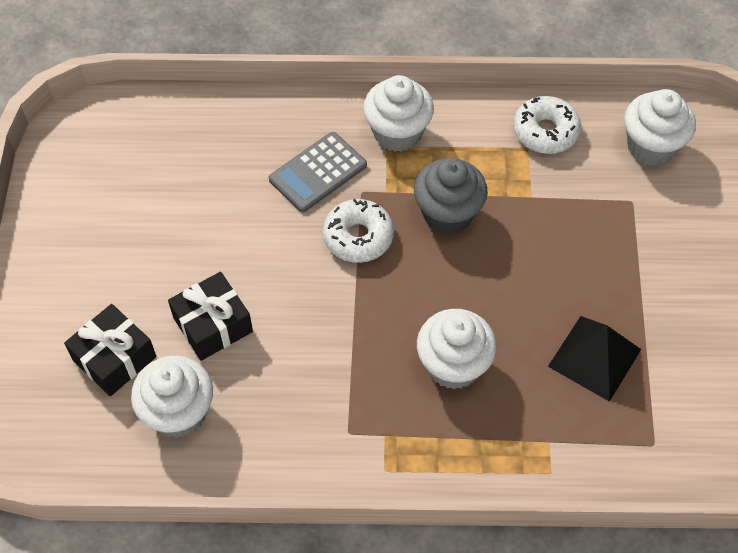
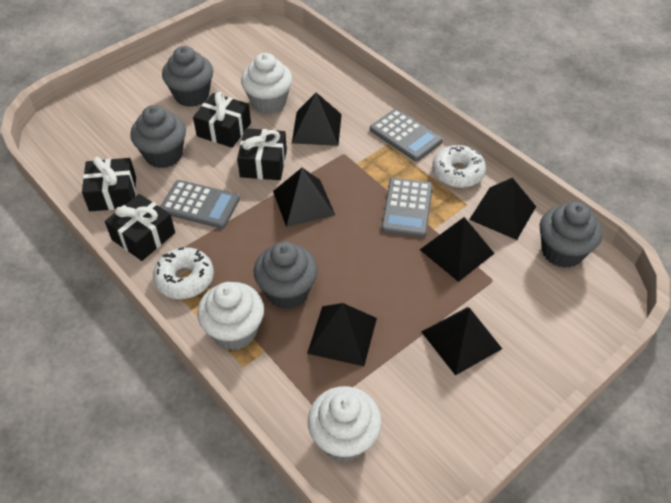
black gift: 2 -> 4
black pyramid: 1 -> 6
grey calculator: 1 -> 3
grey cupcake: 1 -> 4
white cupcake: 4 -> 3

